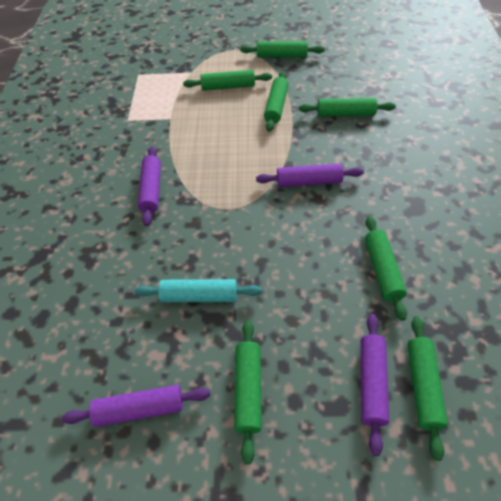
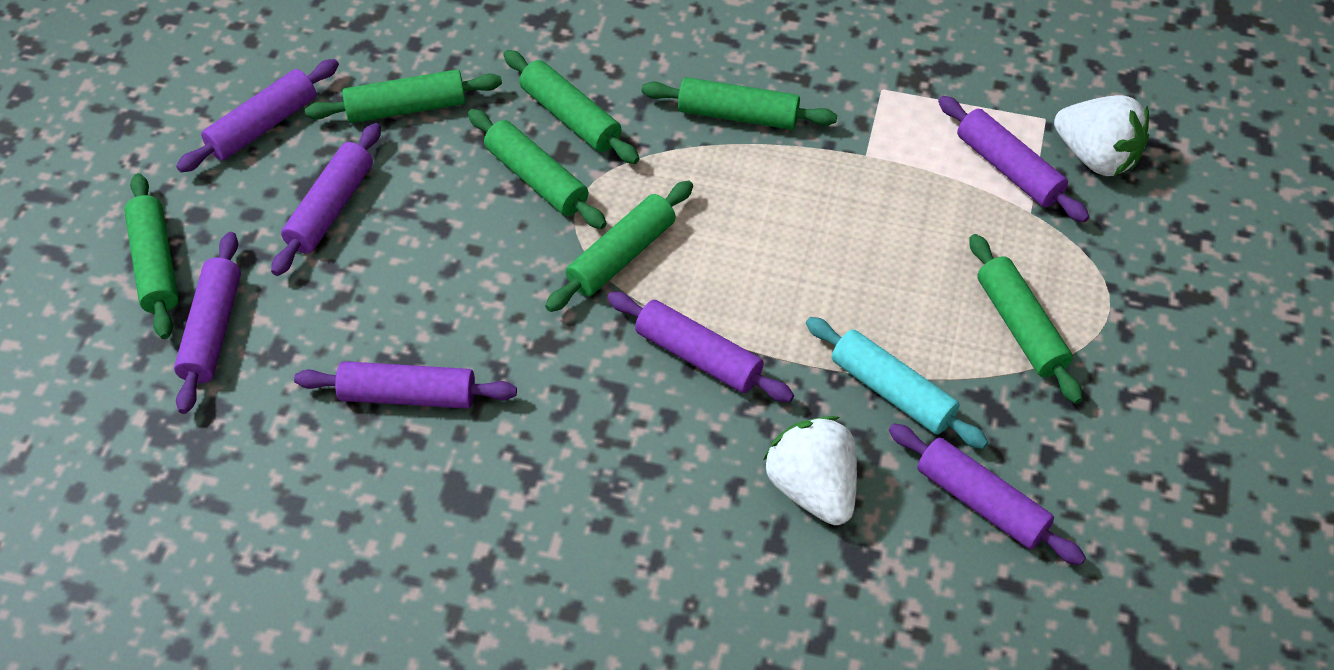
purple rolling pin: 4 -> 7
white strawberry: 0 -> 2

